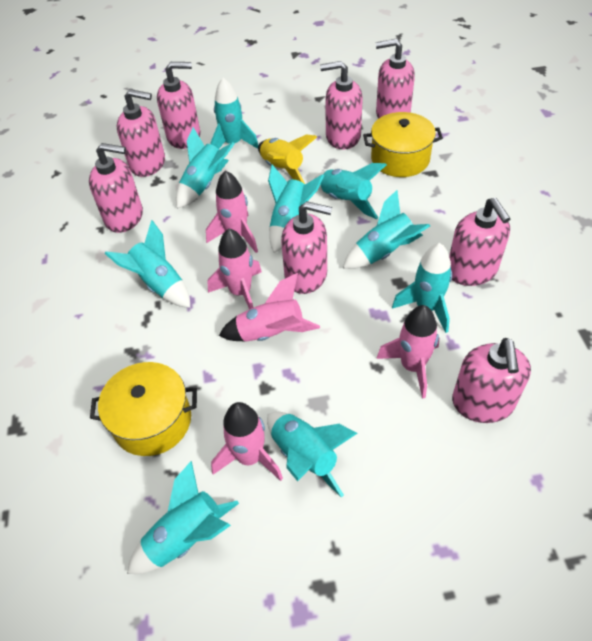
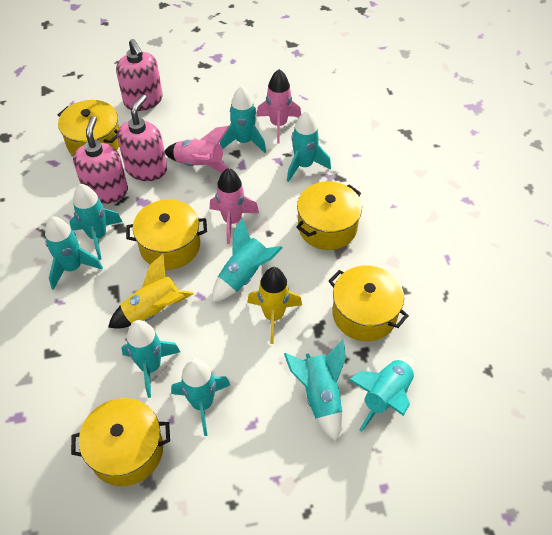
pink rocket: 5 -> 3
pink soap dispenser: 8 -> 3
yellow pot: 2 -> 5
yellow rocket: 1 -> 2

